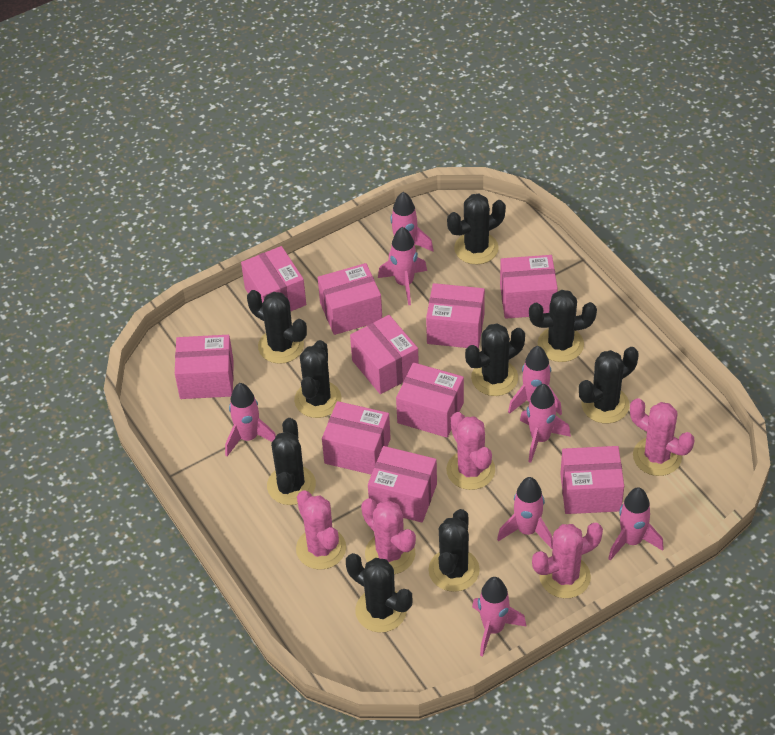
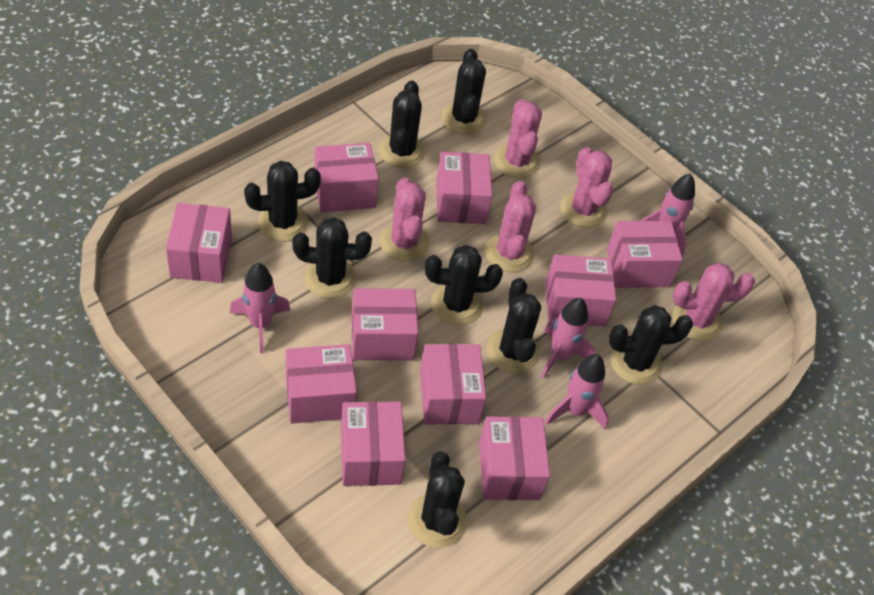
black cactus: 9 -> 8
pink rocket: 8 -> 4

